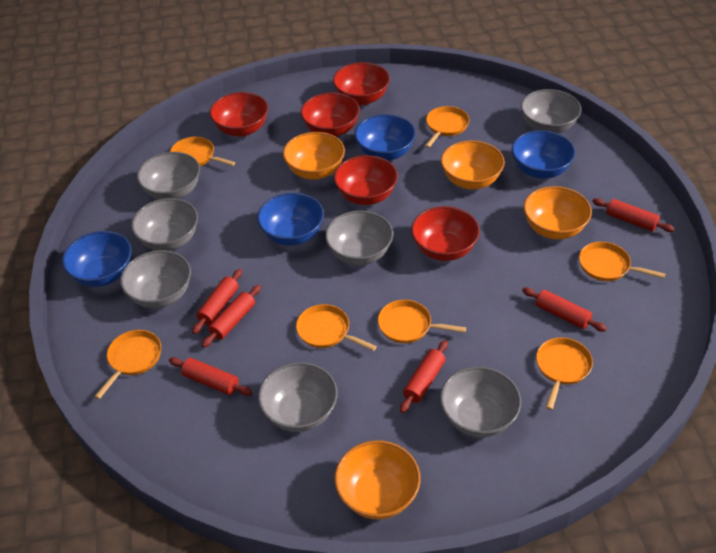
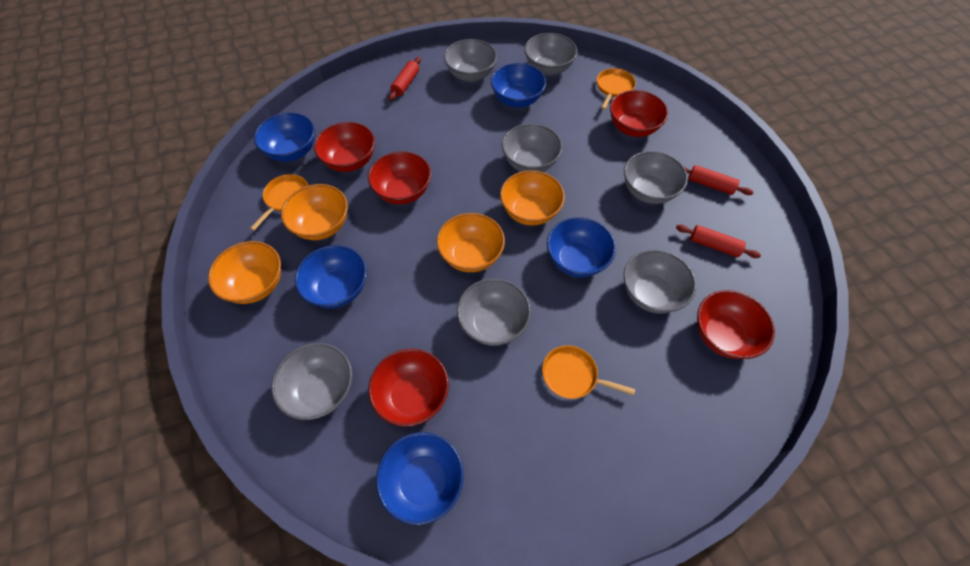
blue bowl: 4 -> 5
orange pan: 7 -> 3
red rolling pin: 6 -> 3

